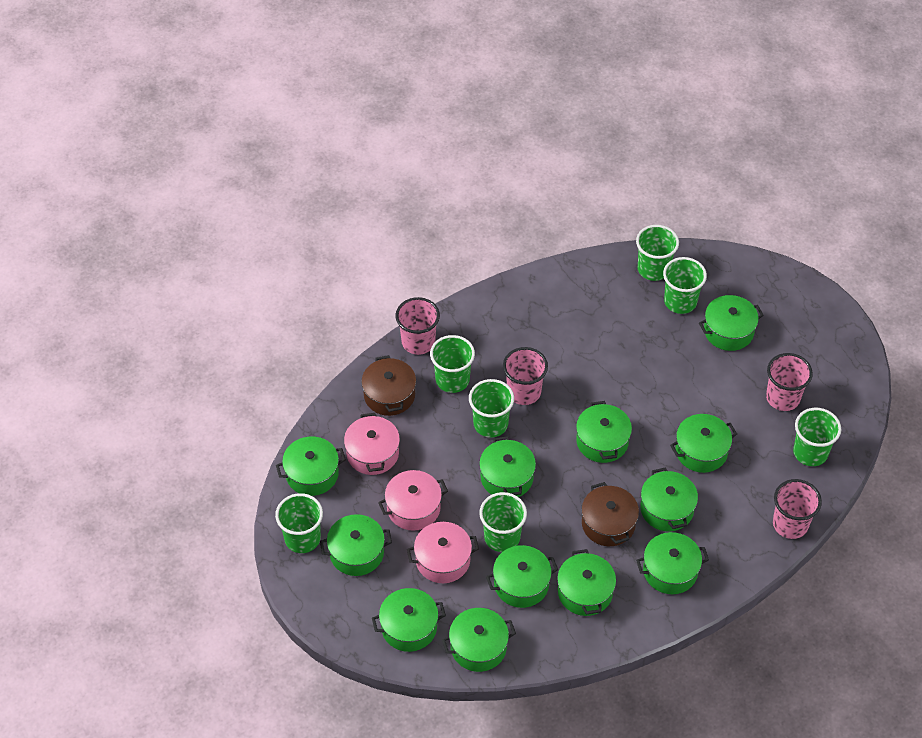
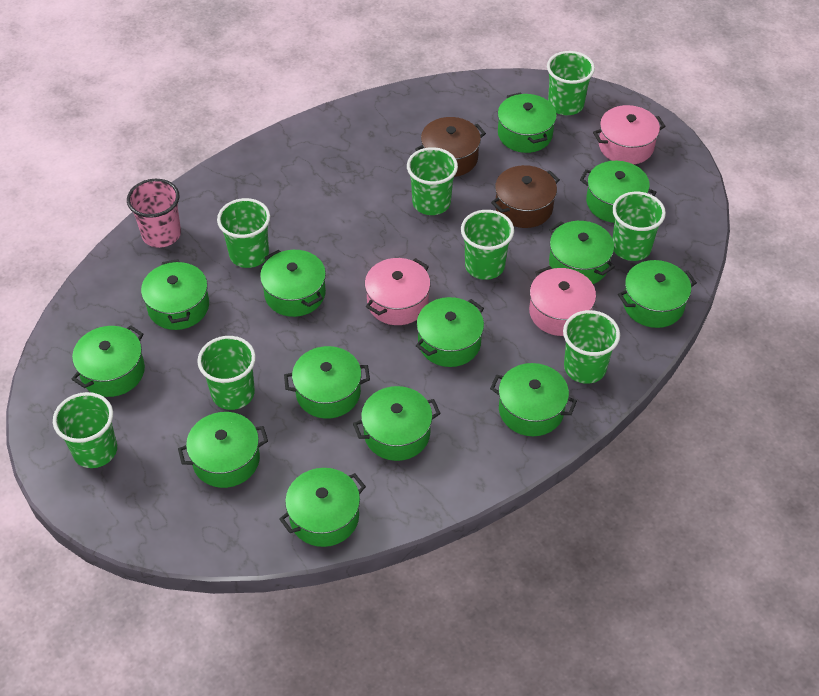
green cup: 7 -> 8
green pot: 12 -> 13
pink cup: 4 -> 1

